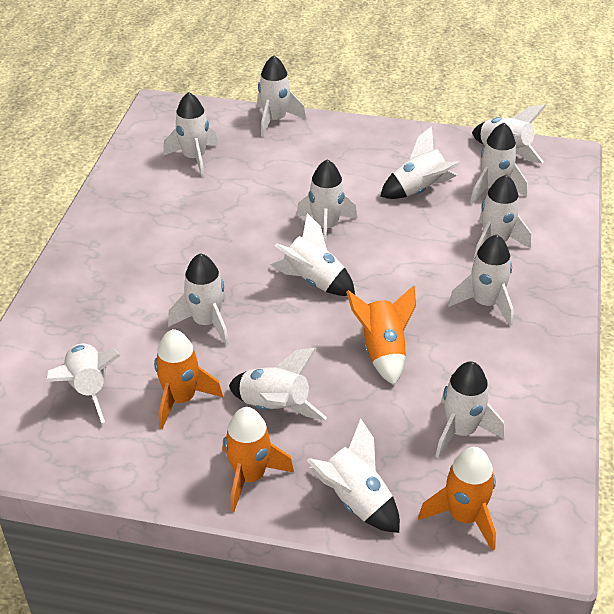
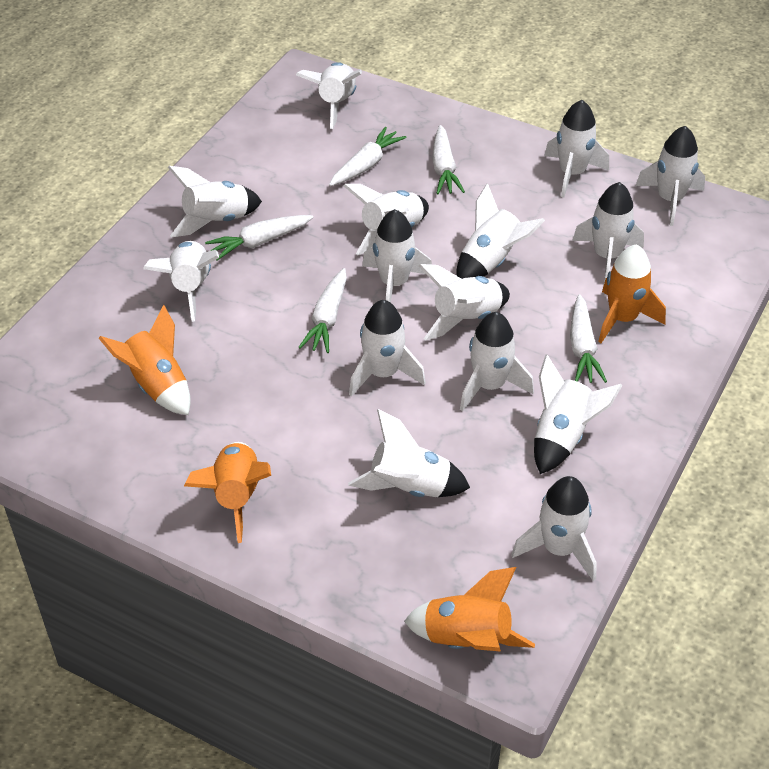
white carrot: 0 -> 5
white rocket: 14 -> 15

